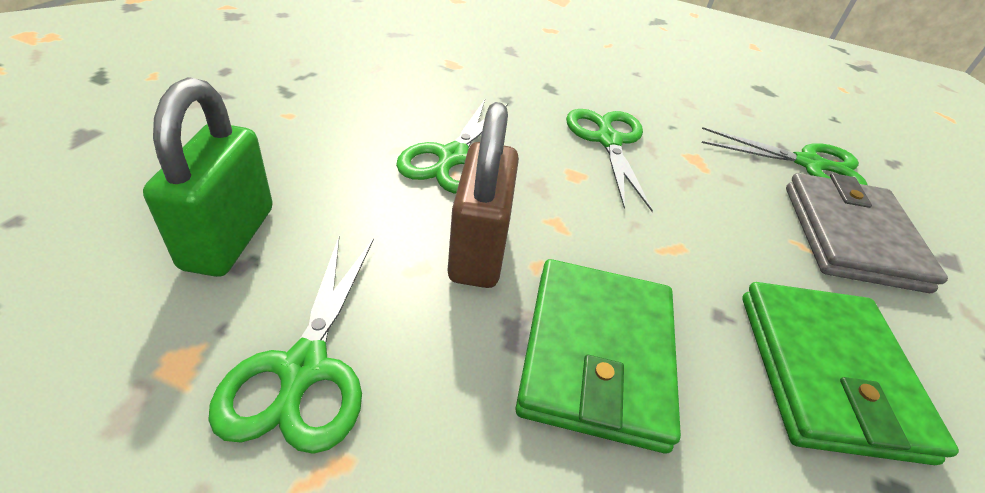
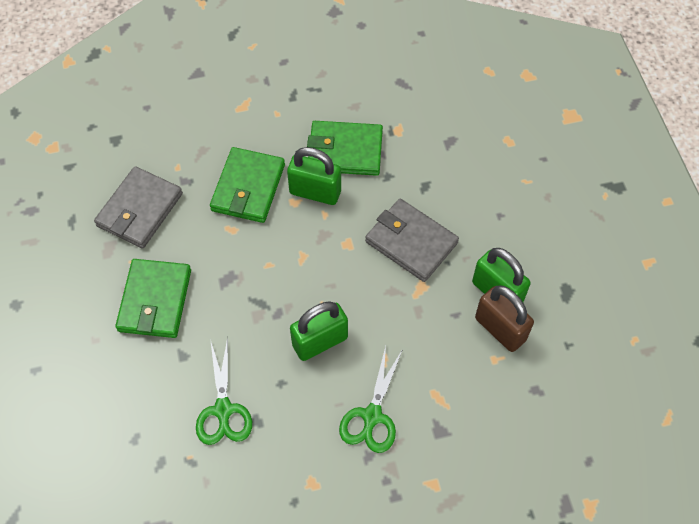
green padlock: 1 -> 3
green scissors: 4 -> 2
green wallet: 2 -> 3
grey wallet: 1 -> 2

